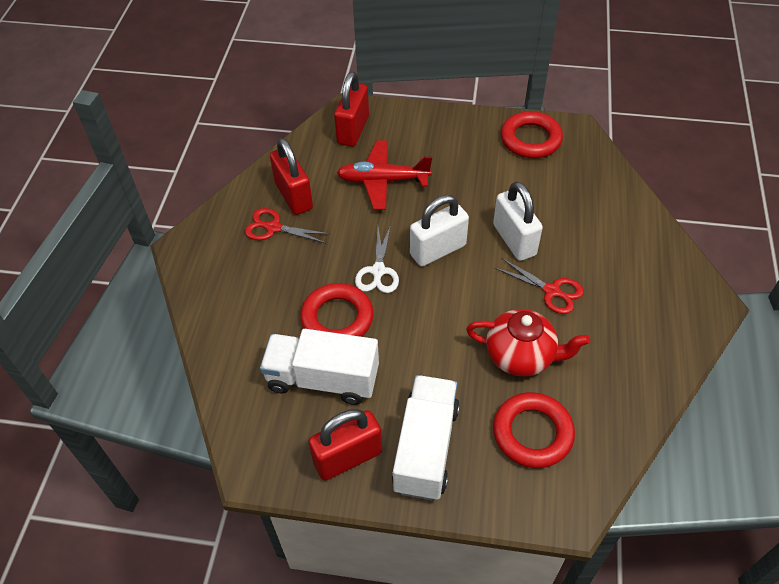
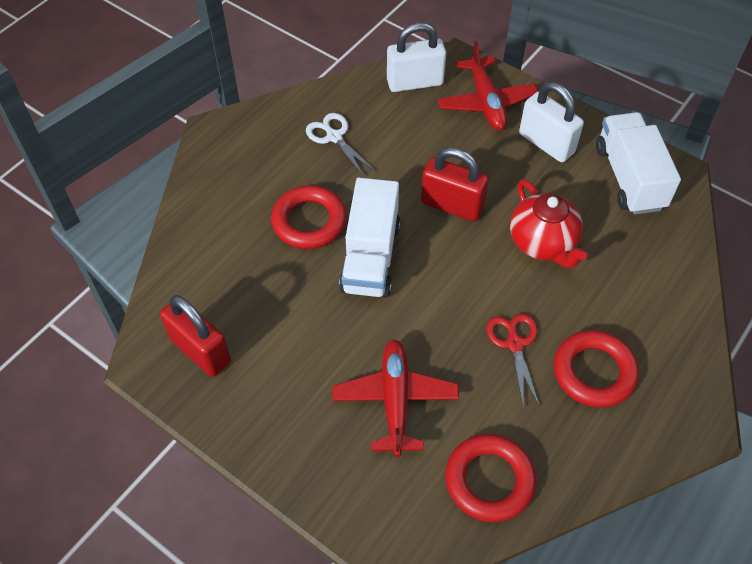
red padlock: 3 -> 2
red plane: 1 -> 2
red scissors: 2 -> 1

